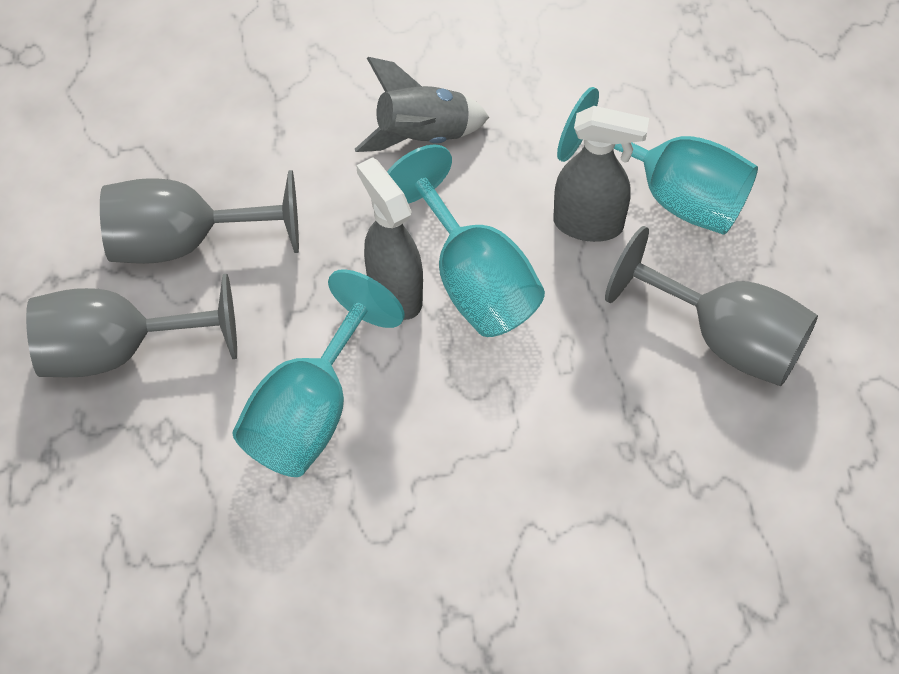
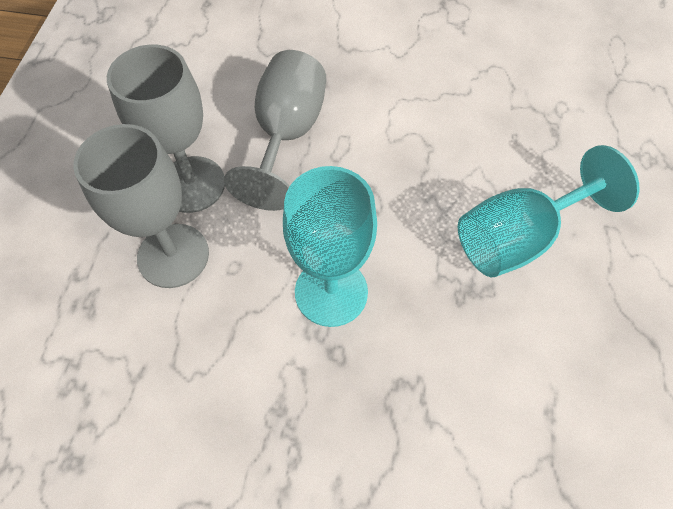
grey rocket: 1 -> 0
grey spray bottle: 2 -> 0
turquoise goblet: 3 -> 2

